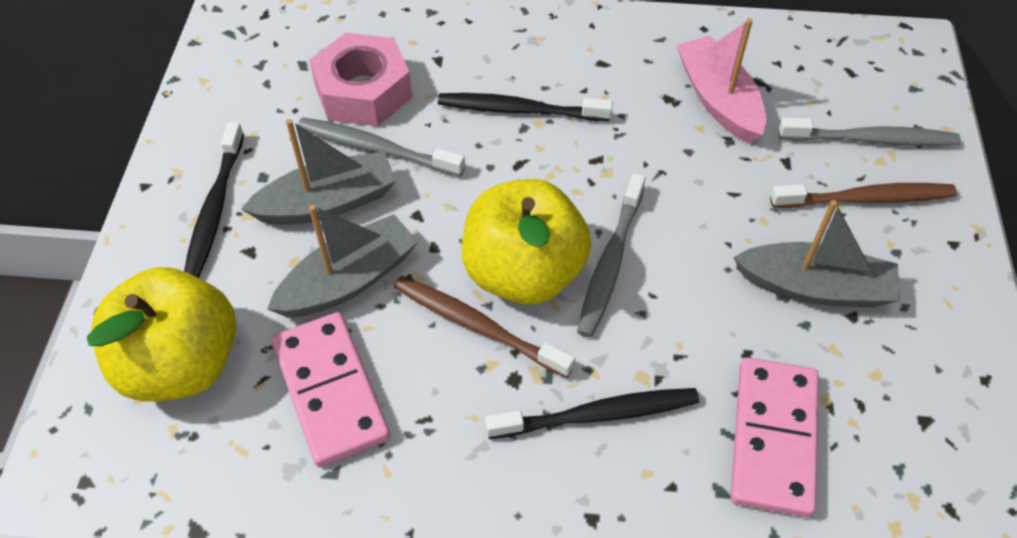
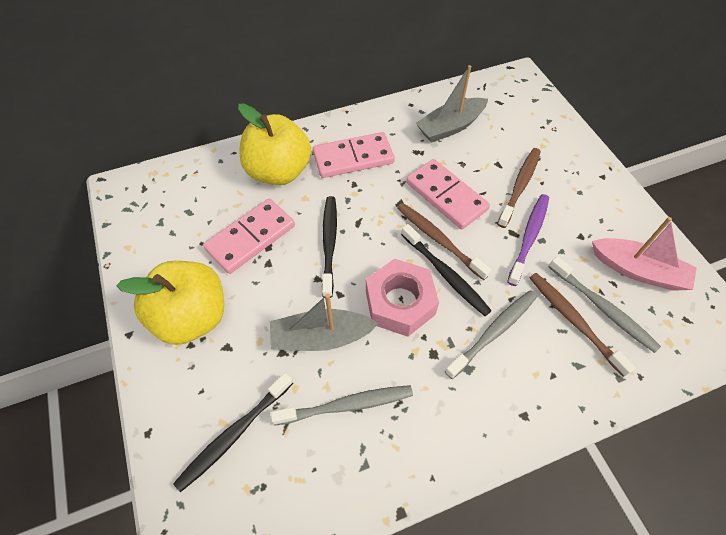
brown toothbrush: 2 -> 3
grey boat: 3 -> 2
pink domino: 2 -> 3
purple toothbrush: 0 -> 1

